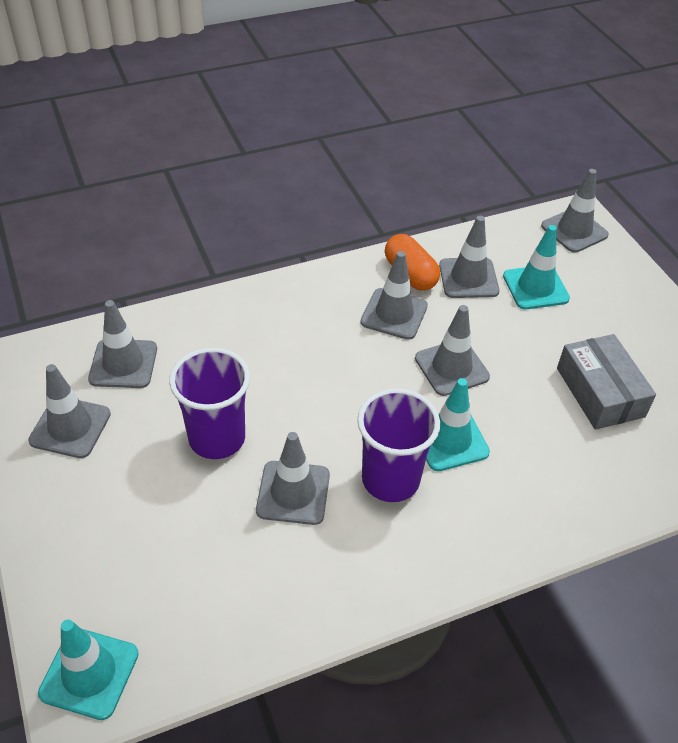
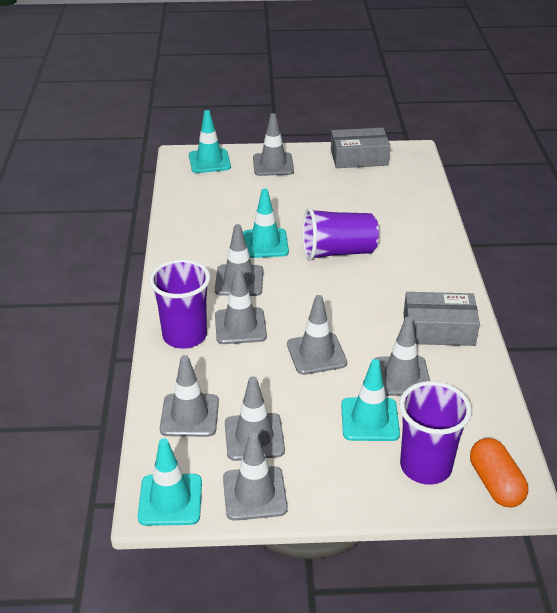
grey box: 1 -> 2
grey traffic cone: 7 -> 8
purple cup: 2 -> 3
turquoise traffic cone: 3 -> 4

